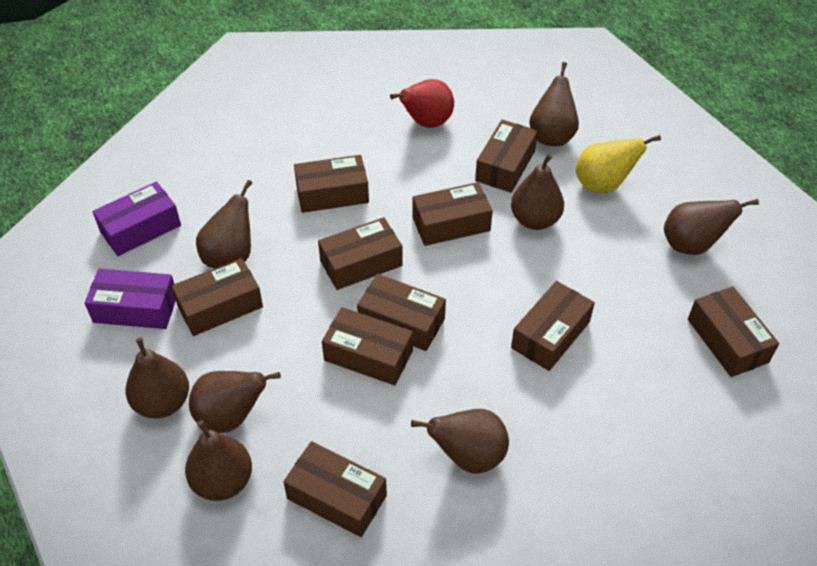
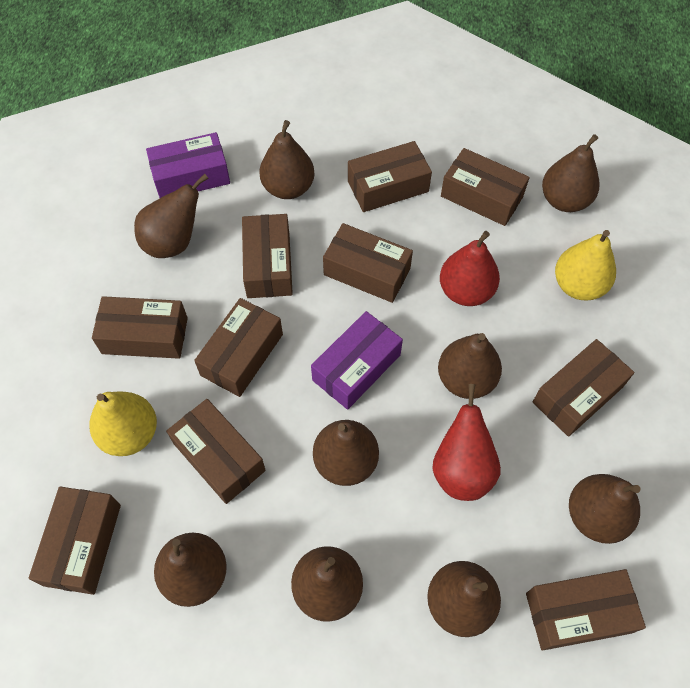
brown pear: 8 -> 9
red pear: 1 -> 2
yellow pear: 1 -> 2

